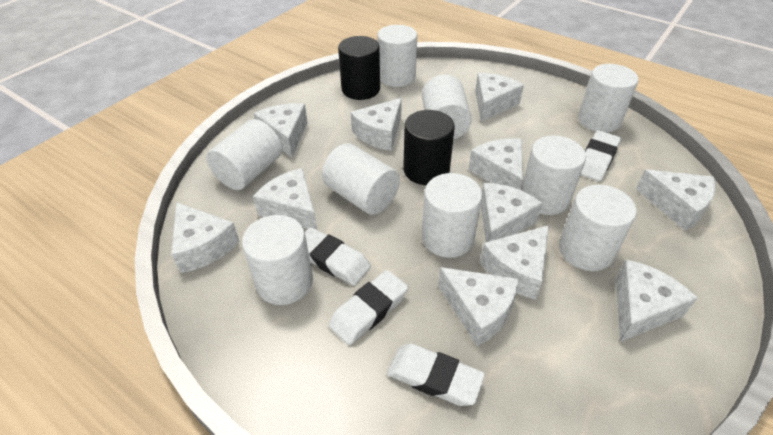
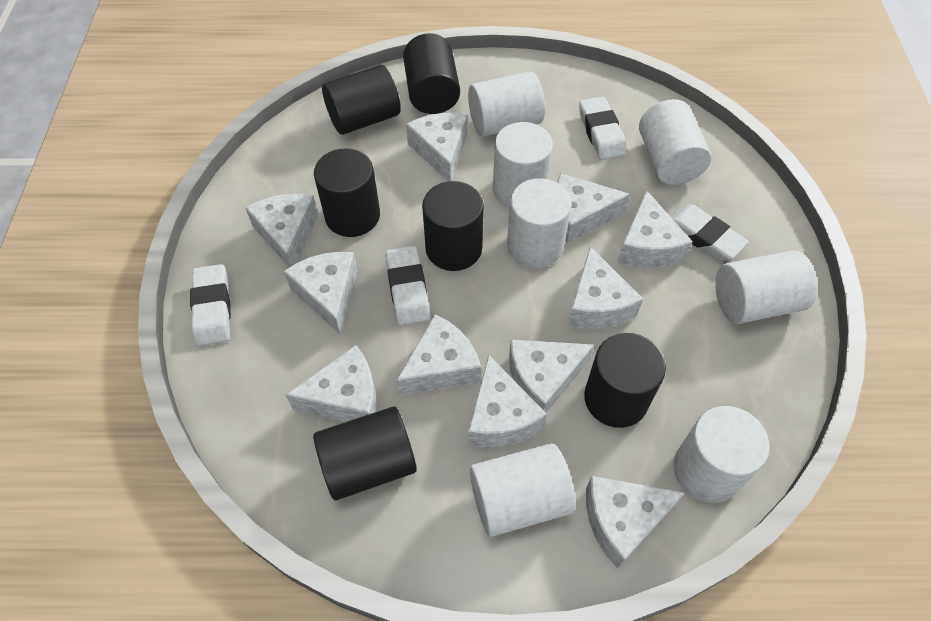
black cylinder: 2 -> 6
white cylinder: 9 -> 7

